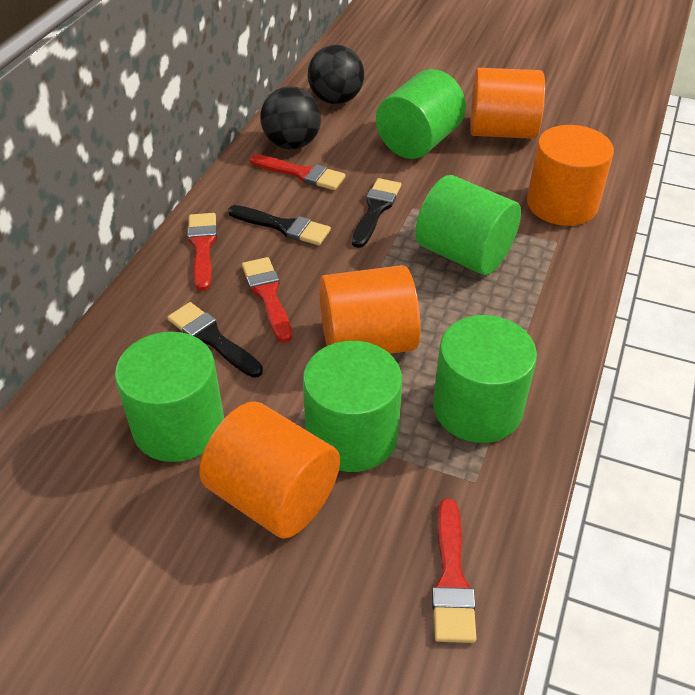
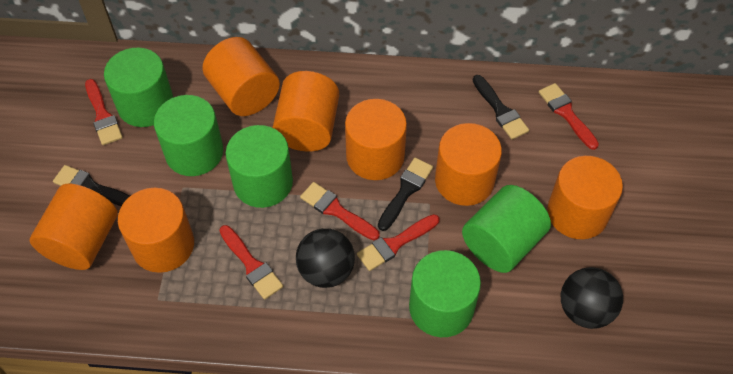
orange cylinder: 4 -> 7
red brush: 4 -> 5

